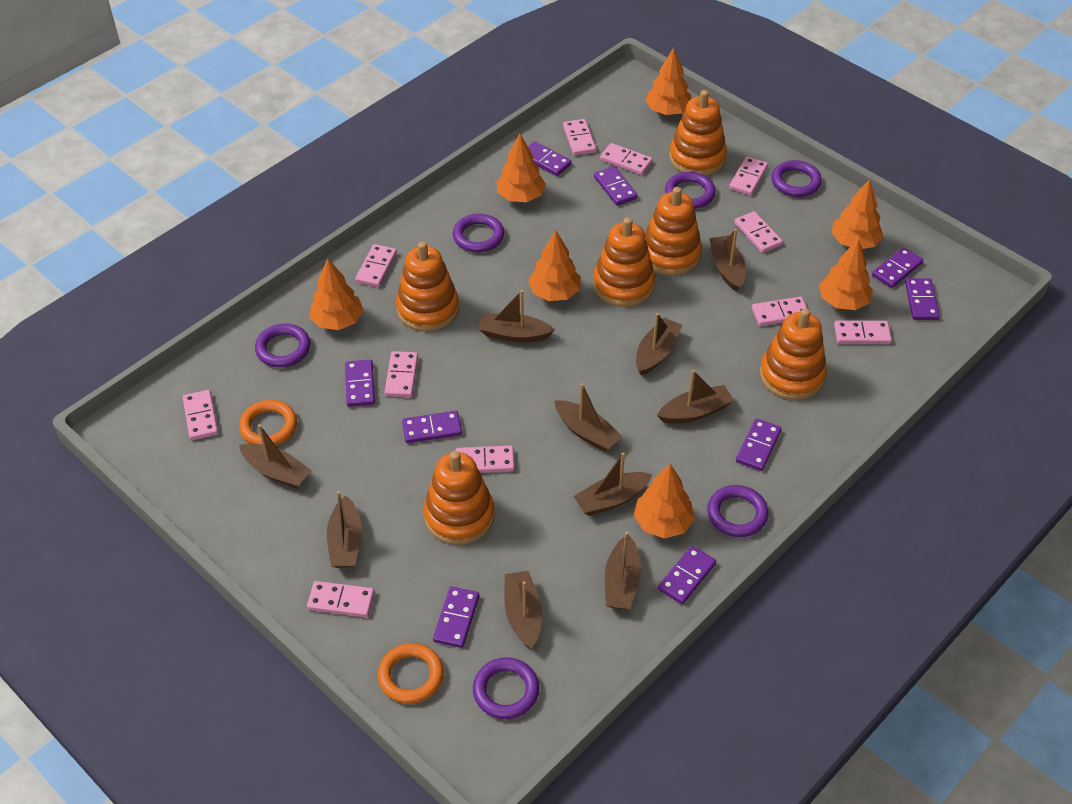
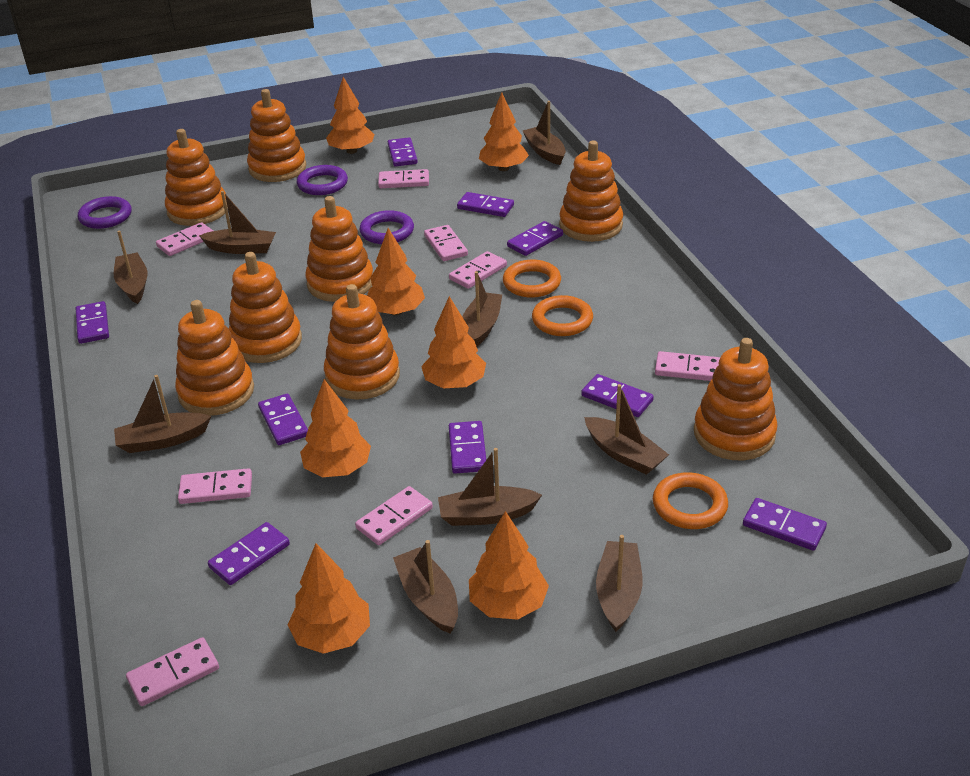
brown boat: 10 -> 9
orange ring: 2 -> 3
orange stacking toy: 6 -> 8
pink domino: 11 -> 8
purple ring: 6 -> 3

